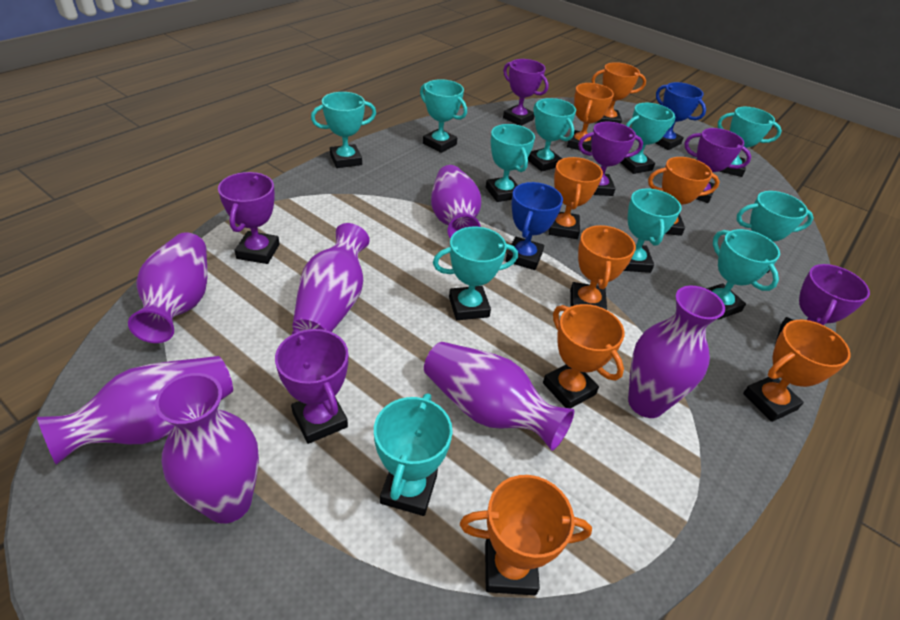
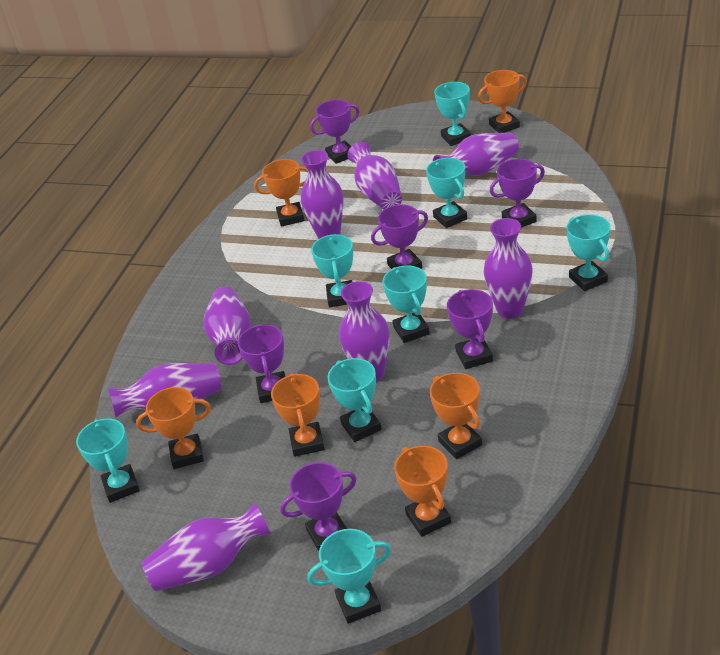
blue trophy: 2 -> 0
orange trophy: 8 -> 6
purple vase: 7 -> 8
turquoise trophy: 11 -> 8

